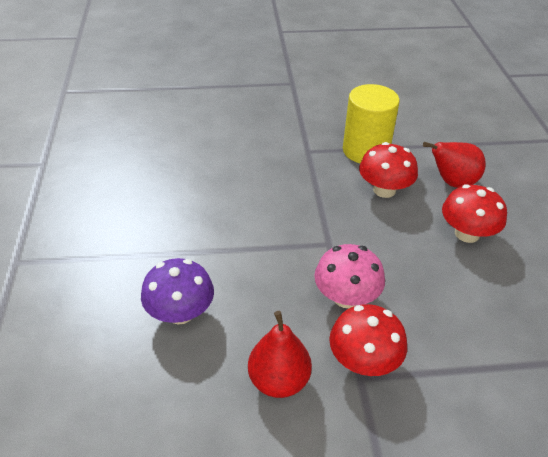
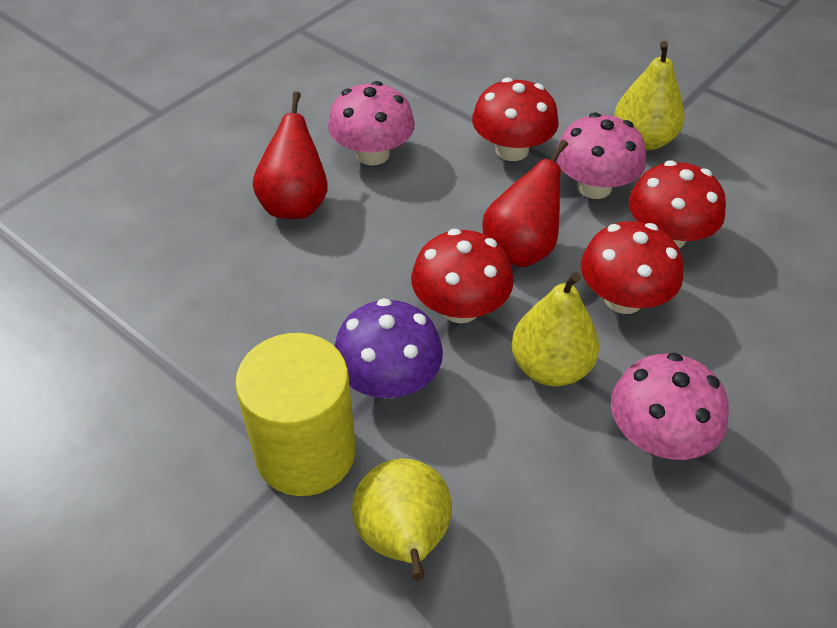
pink mushroom: 1 -> 3
red mushroom: 3 -> 4
yellow pear: 0 -> 3

